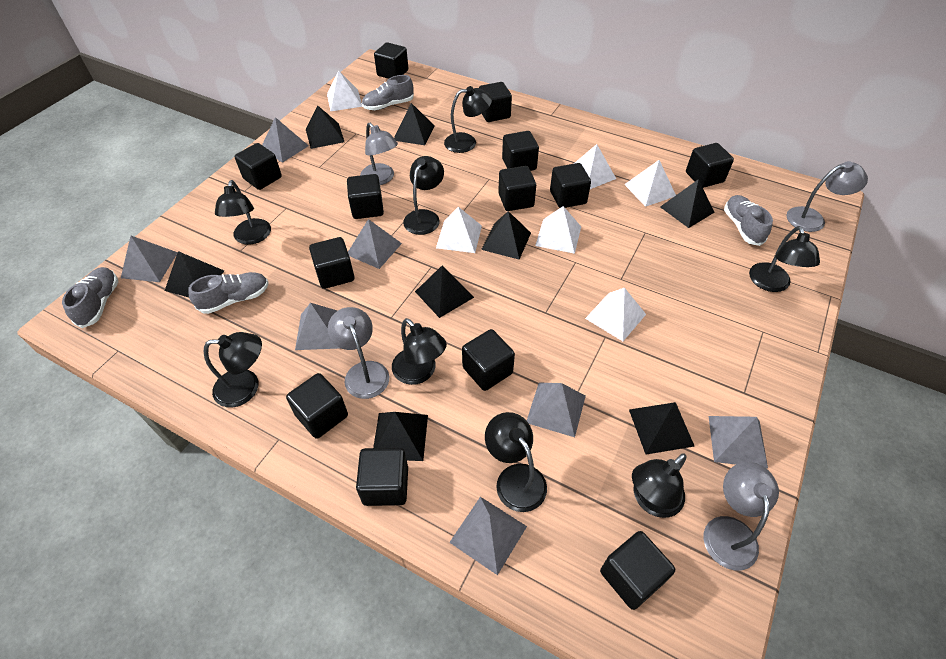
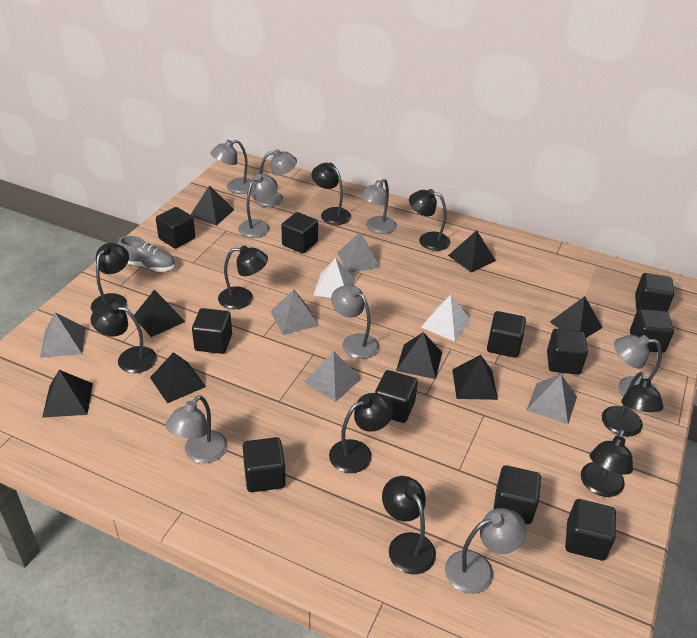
black cube: 13 -> 11
black lamp: 8 -> 9
grey lamp: 4 -> 8
grey pyramid: 7 -> 5
grey shoe: 4 -> 1
white pyramid: 6 -> 2

